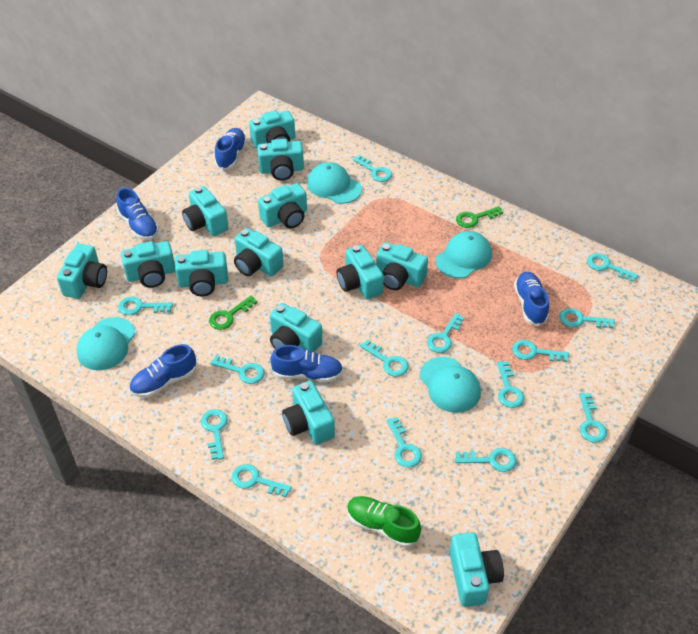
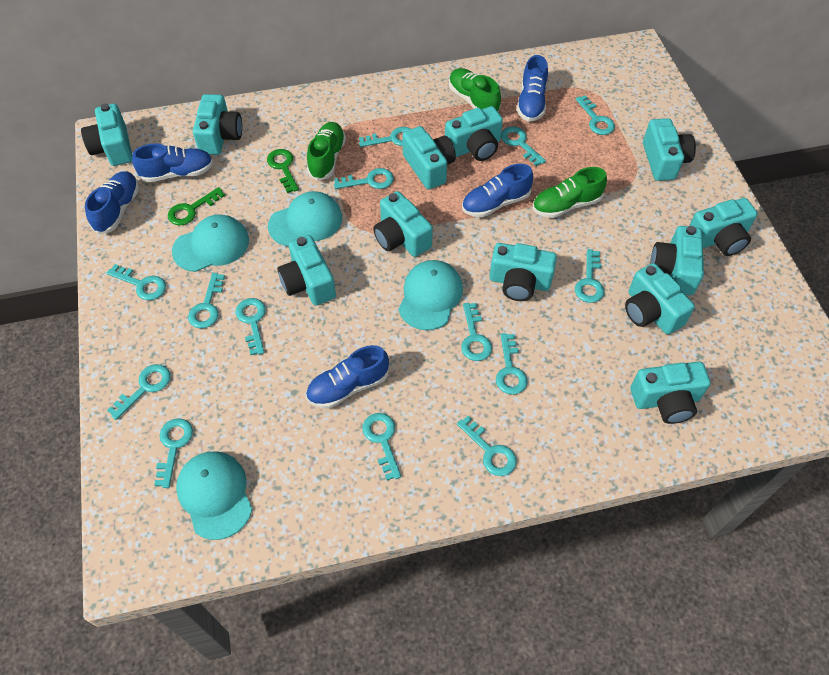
green shoe: 1 -> 3
turquoise camera: 13 -> 12

